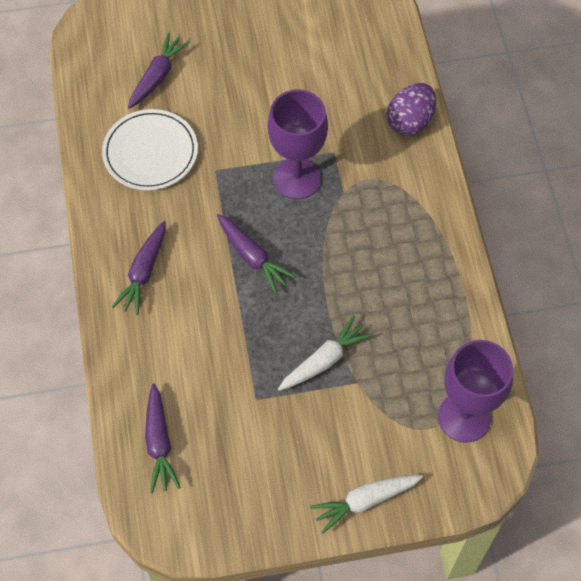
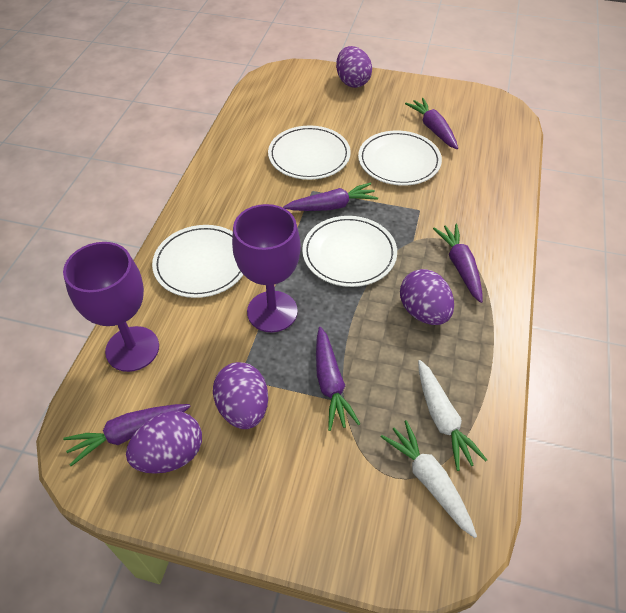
purple carrot: 4 -> 5
purple egg: 1 -> 4
white plate: 1 -> 4

